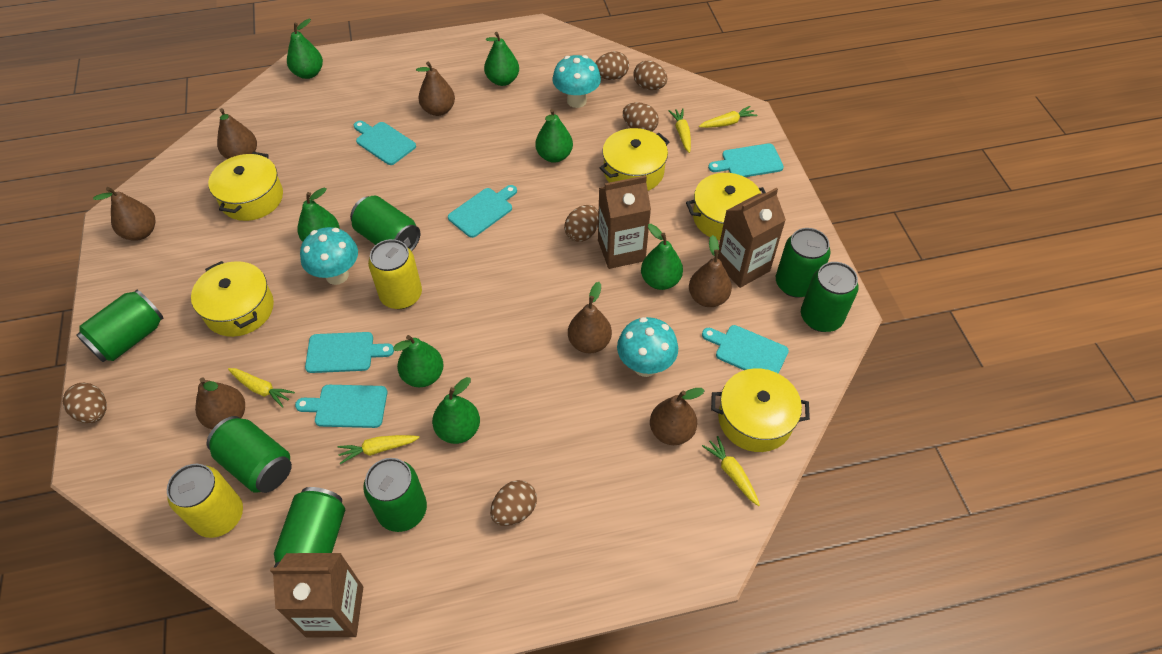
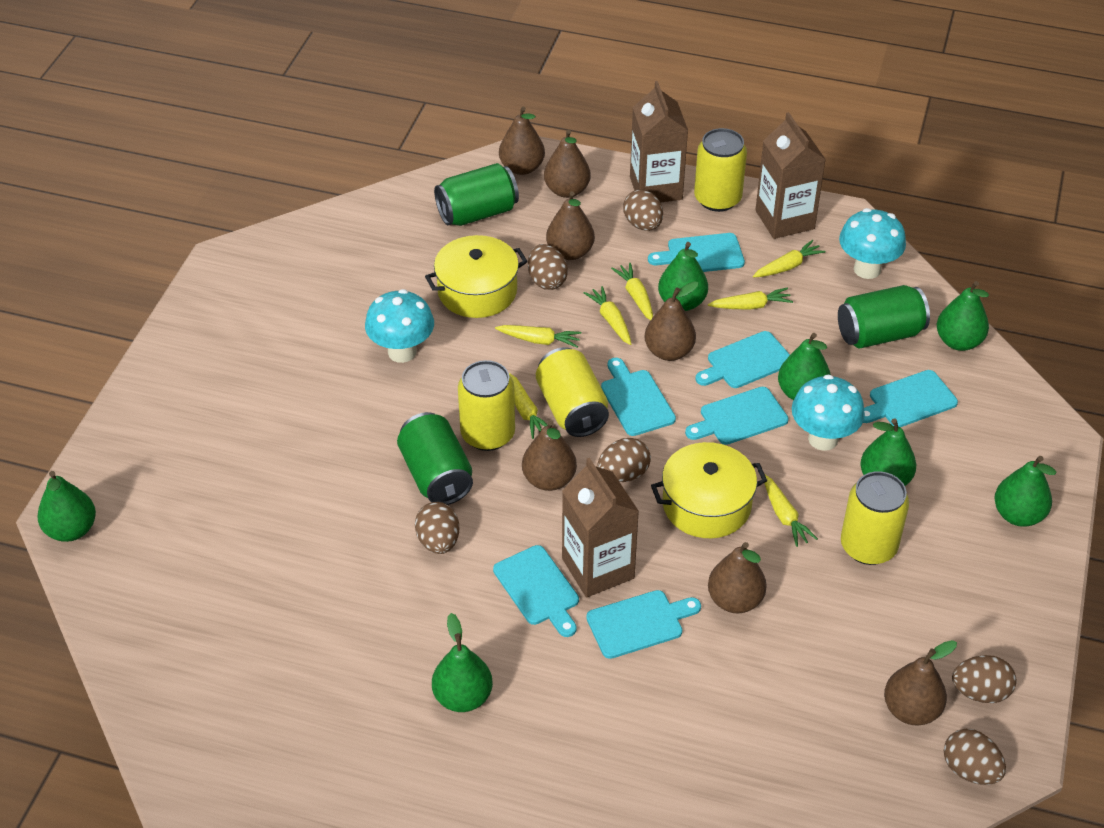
green can: 7 -> 3
turquoise cutting board: 6 -> 7
yellow can: 2 -> 4
yellow carrot: 5 -> 7
yellow pot: 5 -> 2

